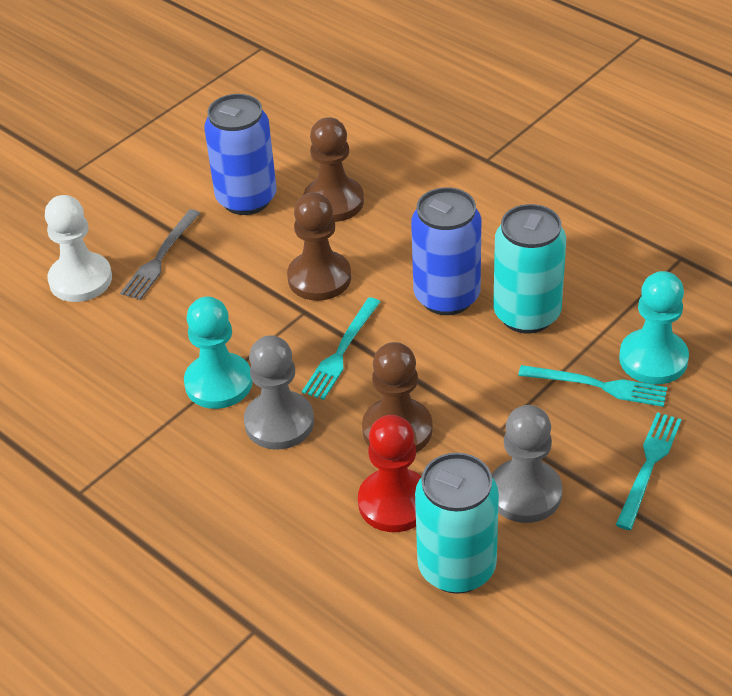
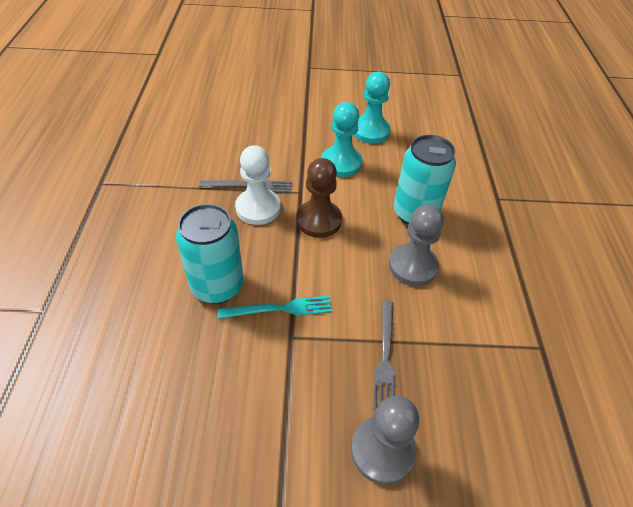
blue can: 2 -> 0
brown pawn: 3 -> 1
grey fork: 1 -> 2
red pawn: 1 -> 0
turquoise fork: 3 -> 1

